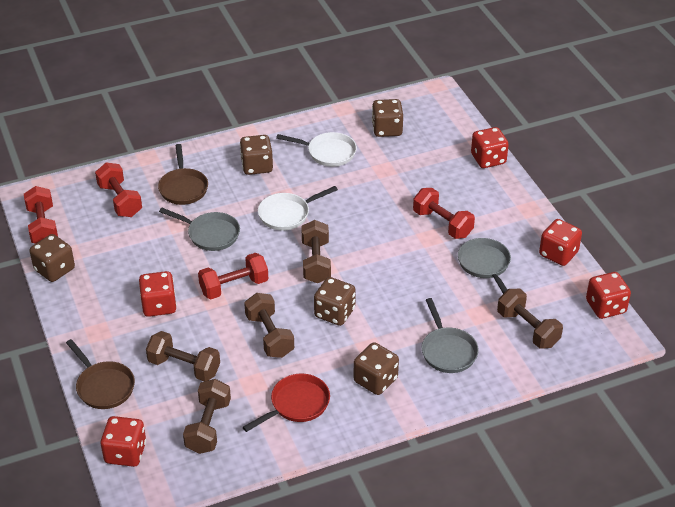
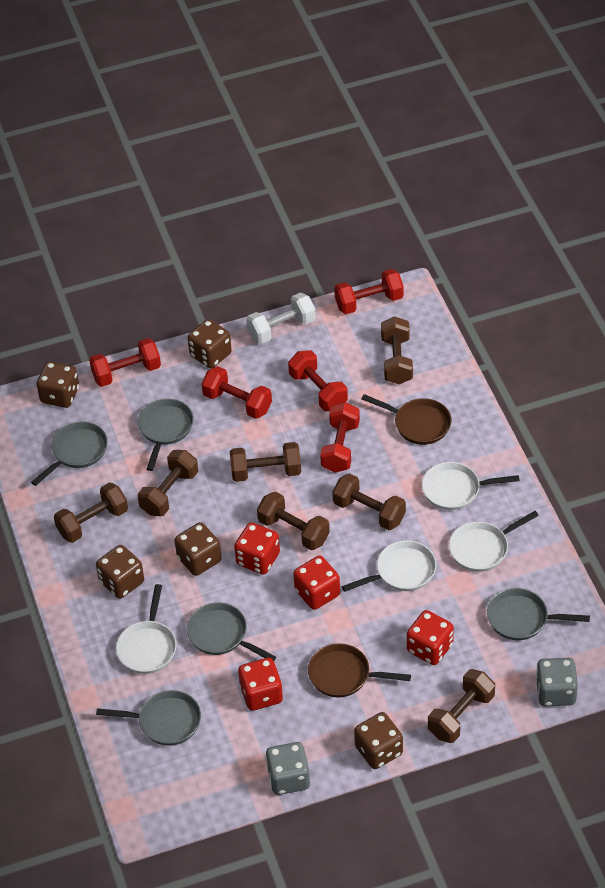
brown dumbbell: 5 -> 7
grey dice: 0 -> 2
grey pan: 3 -> 5
red dice: 5 -> 4
red dumbbell: 4 -> 5
red pan: 1 -> 0
white dumbbell: 0 -> 1
white pan: 2 -> 4

